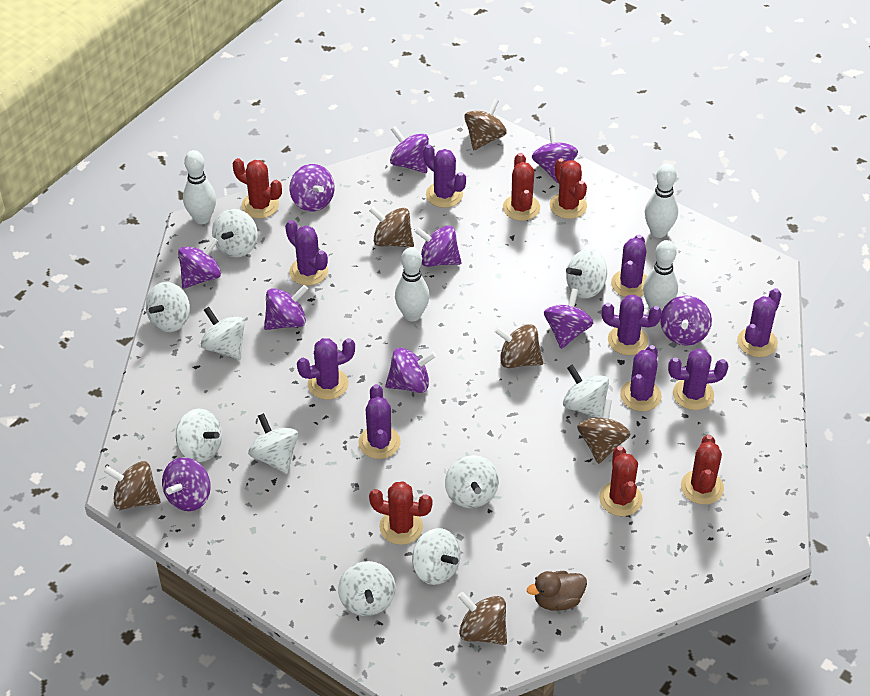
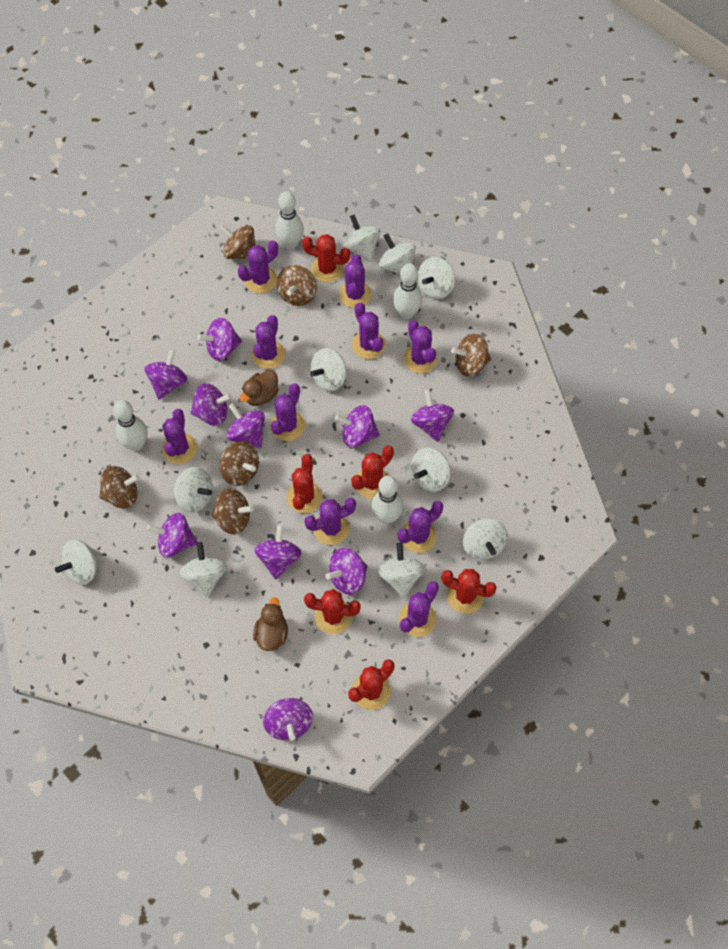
brown duck: 1 -> 2
purple cactus: 9 -> 10

